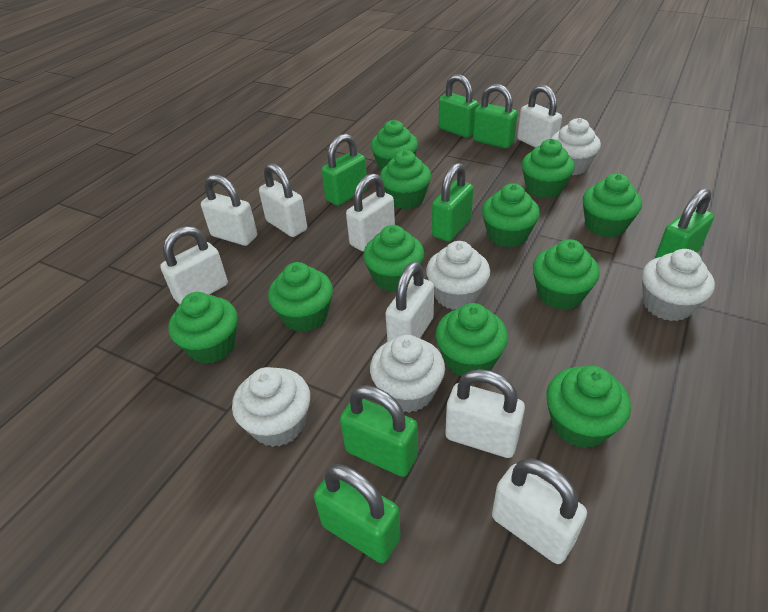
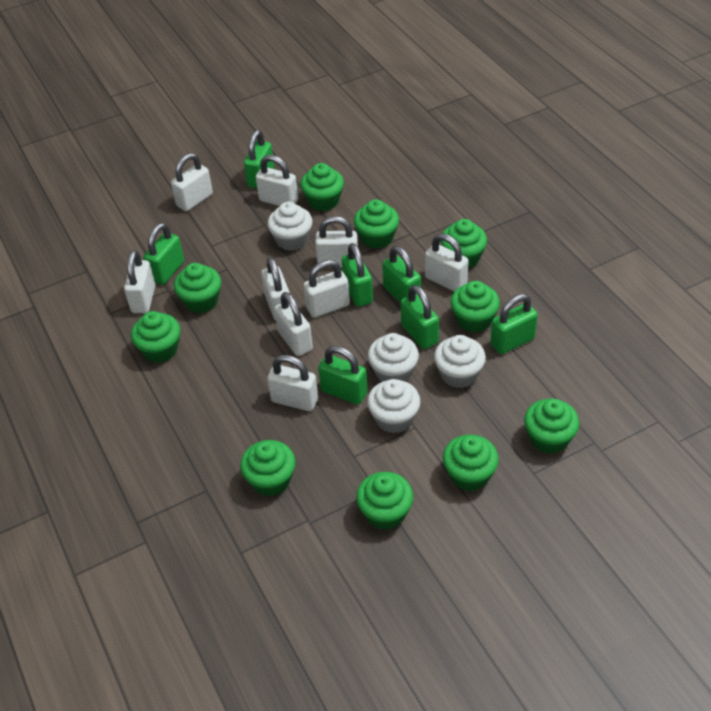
green cupcake: 11 -> 10
white cupcake: 5 -> 4
white padlock: 8 -> 9

